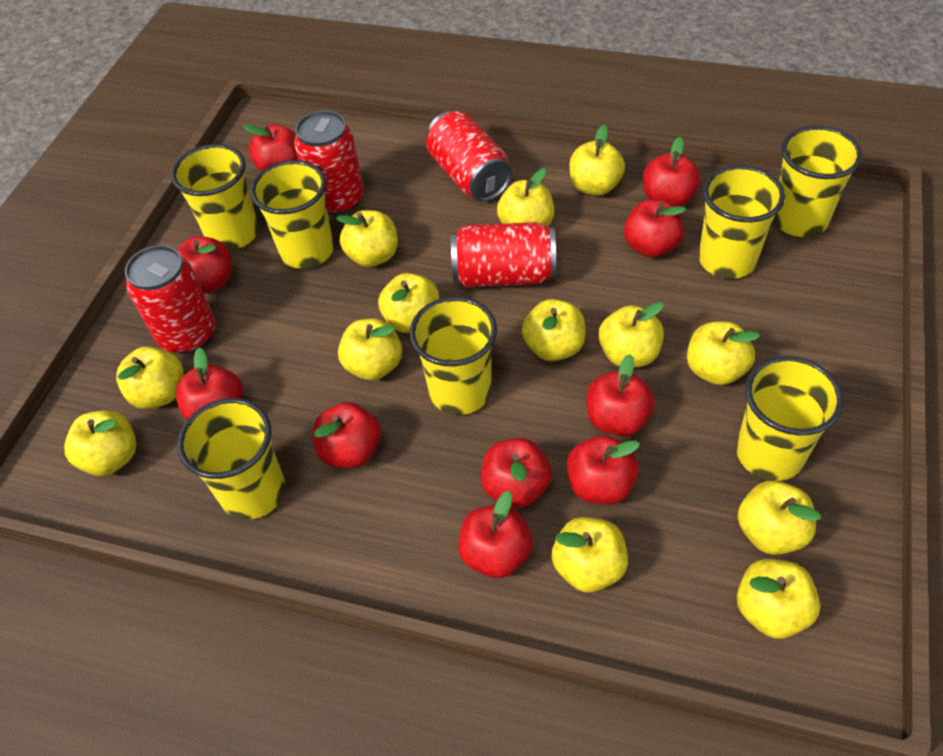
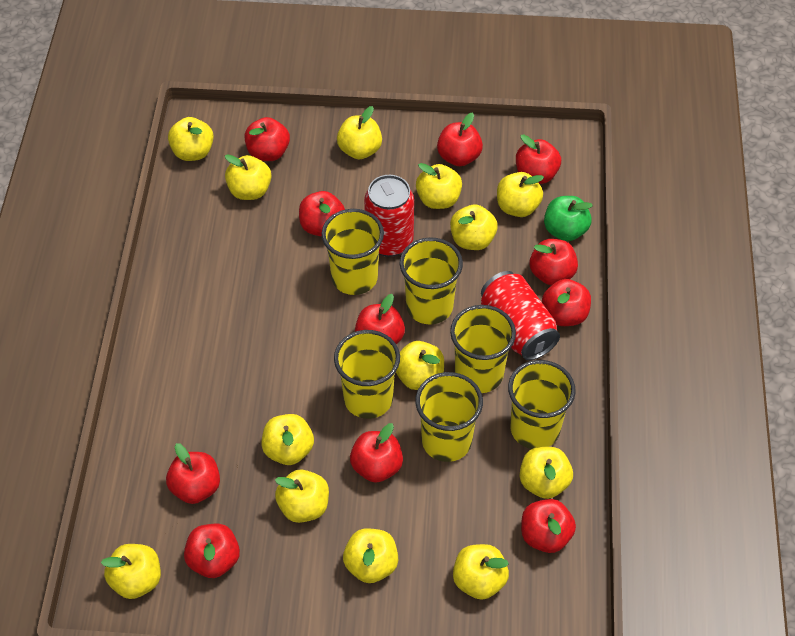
green apple: 0 -> 1
red apple: 10 -> 11
red can: 4 -> 2
yellow cup: 7 -> 6

